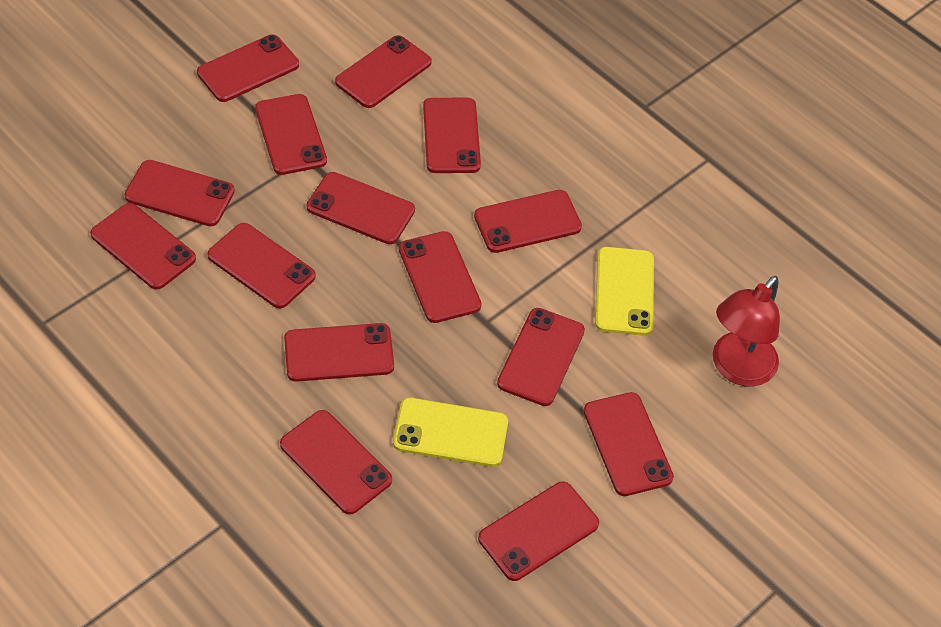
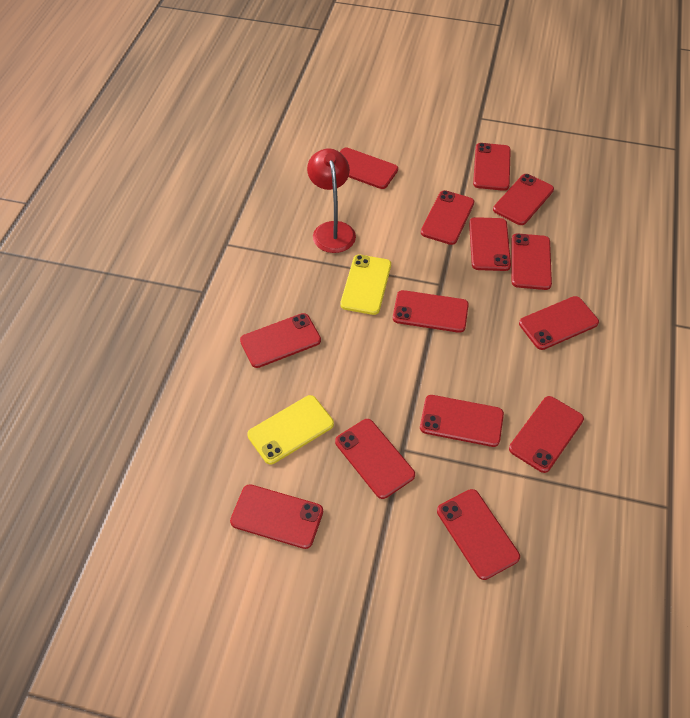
red phone: 15 -> 14

